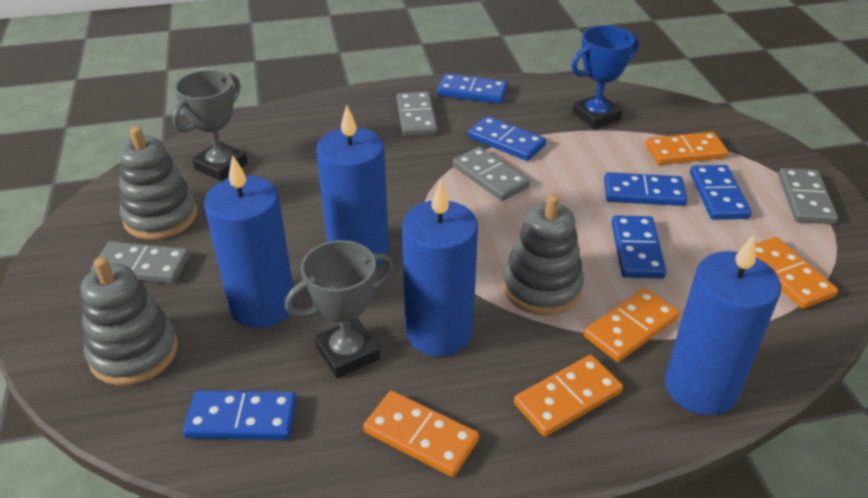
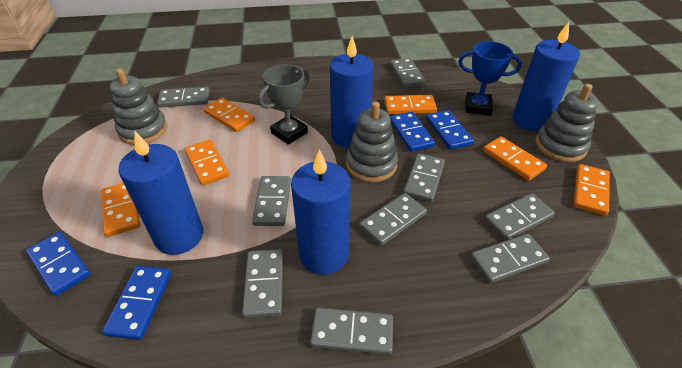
blue domino: 6 -> 4
grey domino: 4 -> 9
grey trophy: 2 -> 1
orange domino: 5 -> 6

